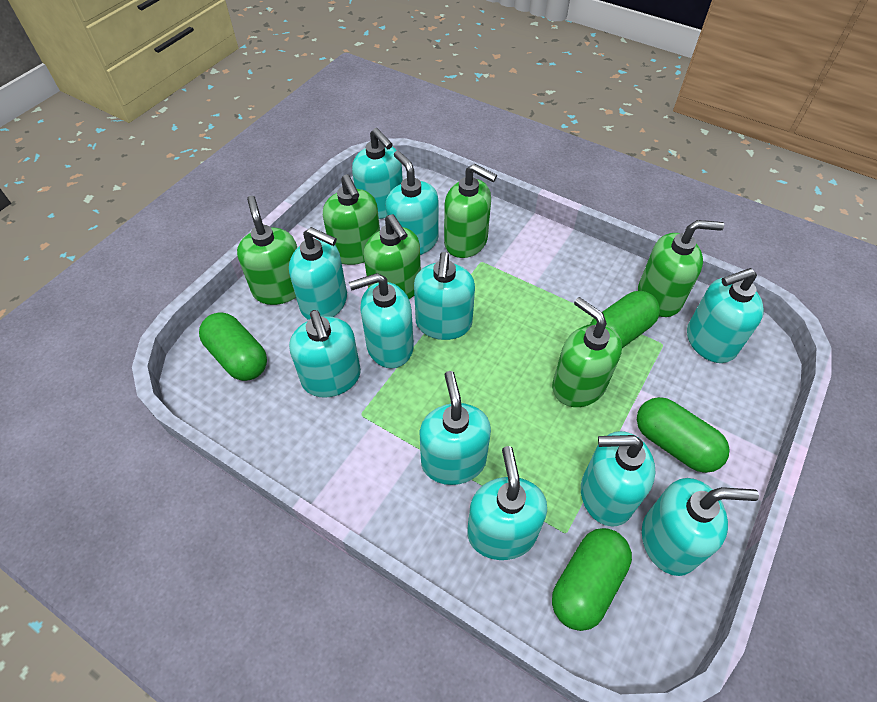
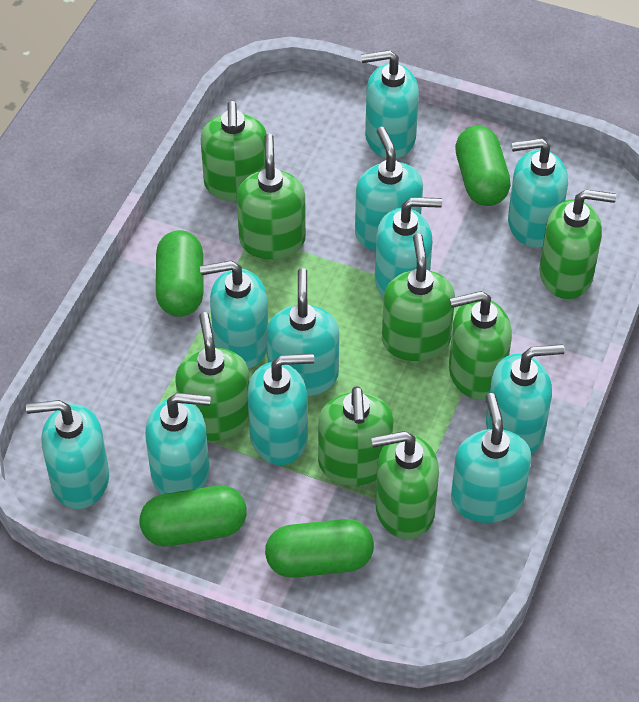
green soap dispenser: 6 -> 8

